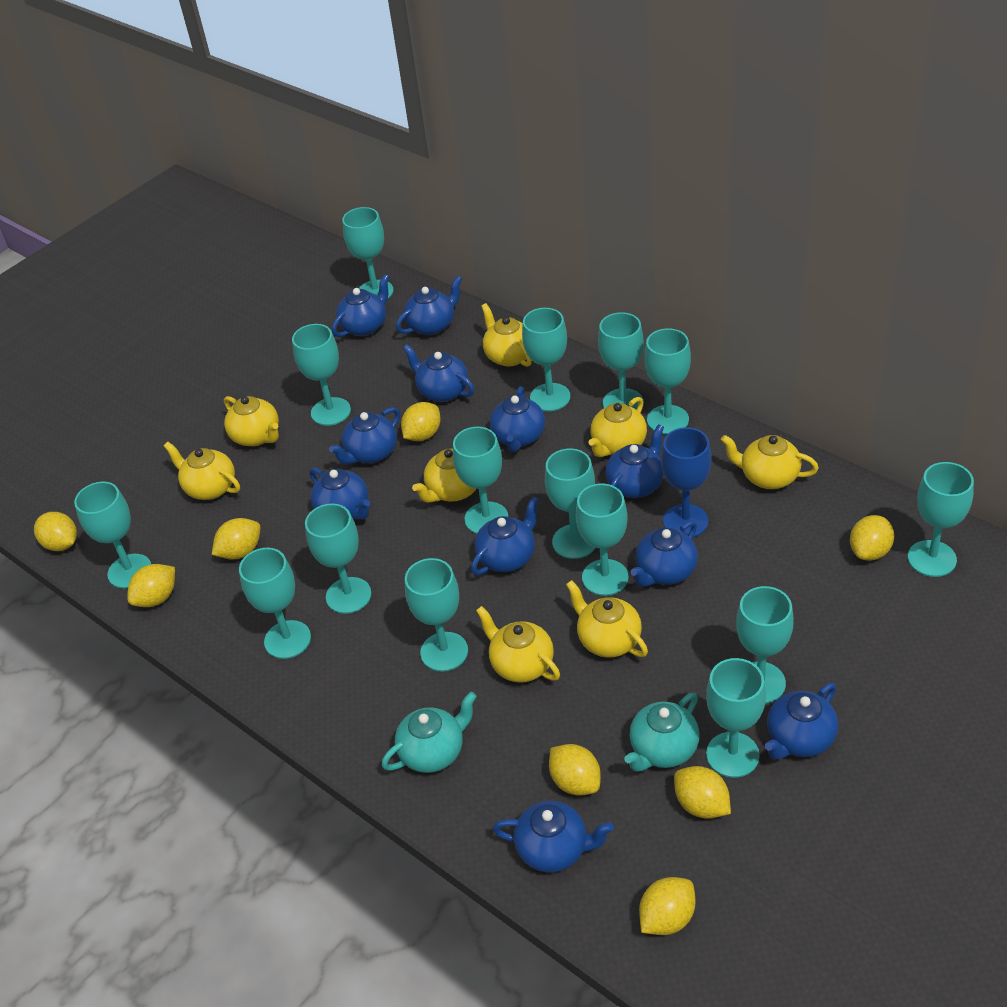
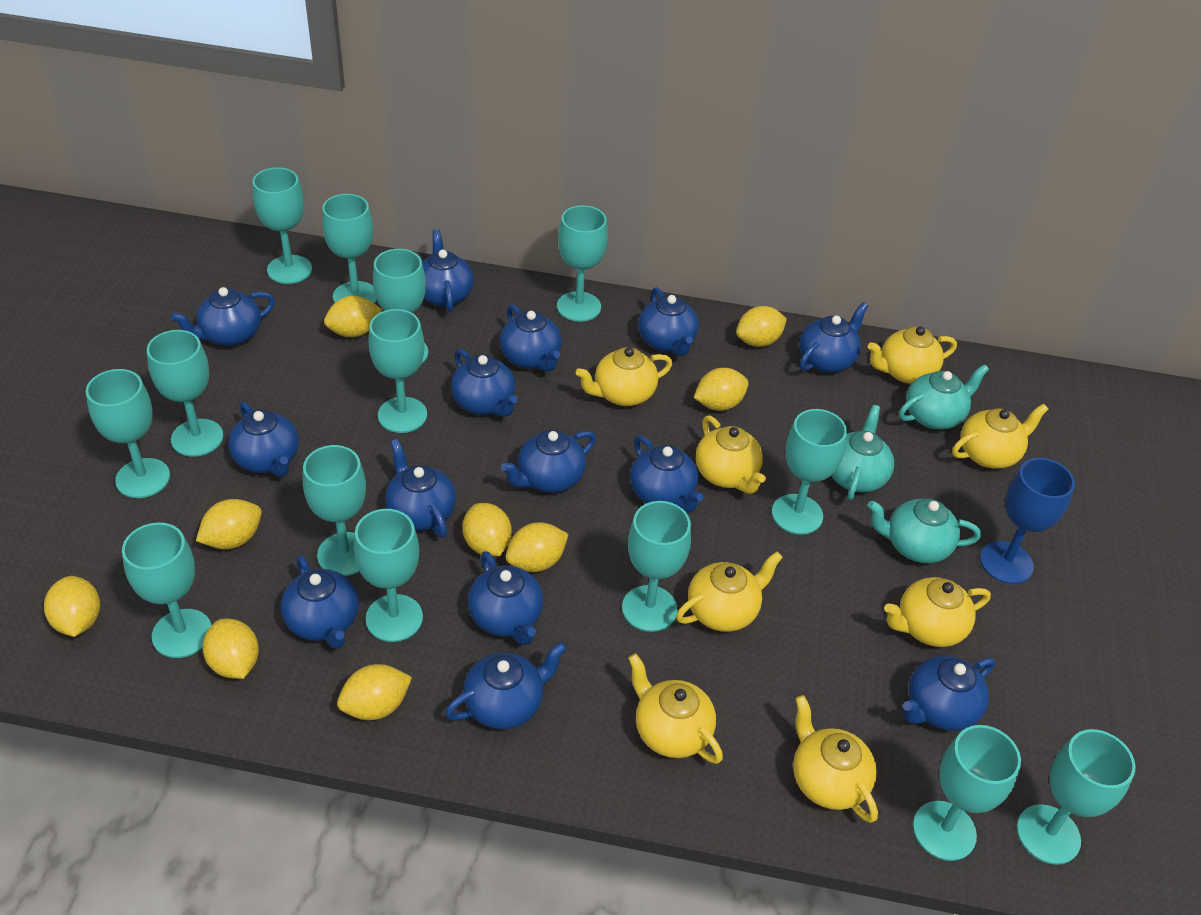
blue teapot: 11 -> 14
turquoise goblet: 15 -> 14
turquoise teapot: 2 -> 3
yellow lemon: 8 -> 9

